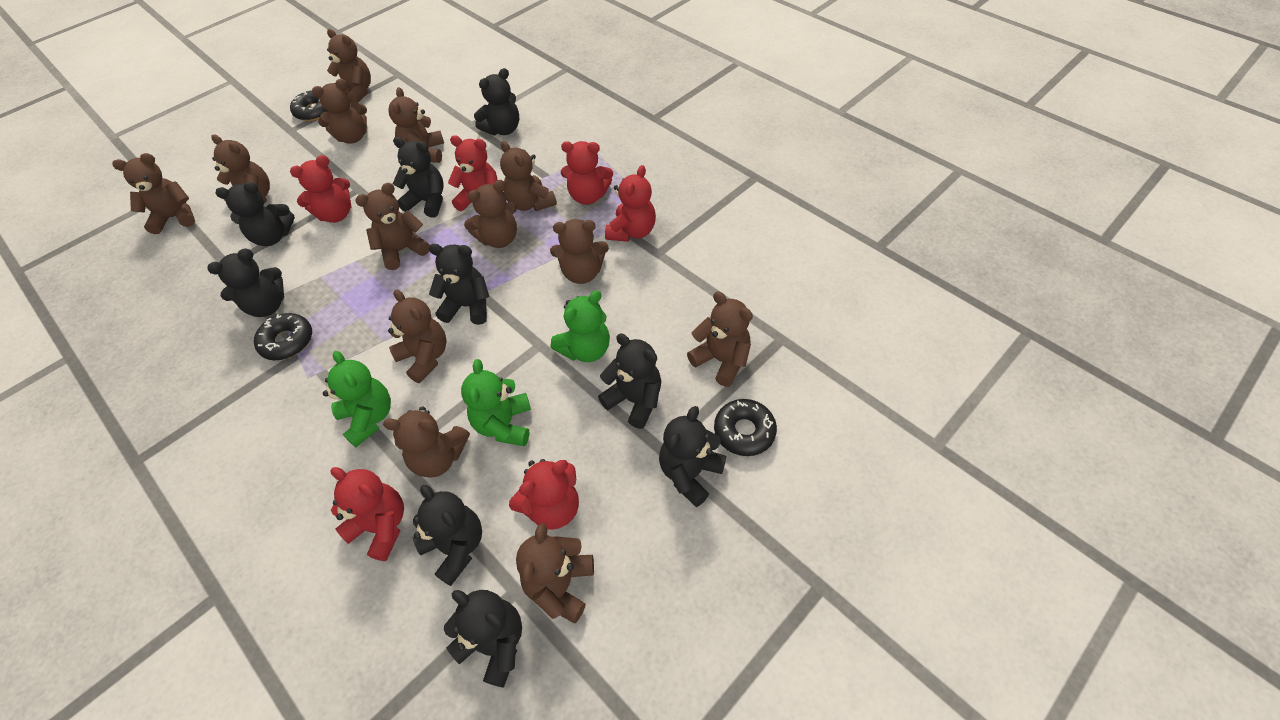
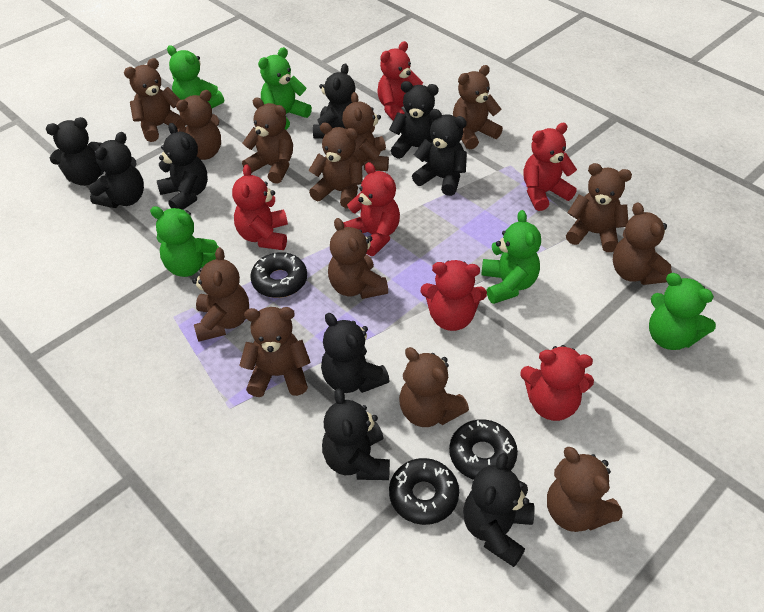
green teddy bear: 3 -> 5

